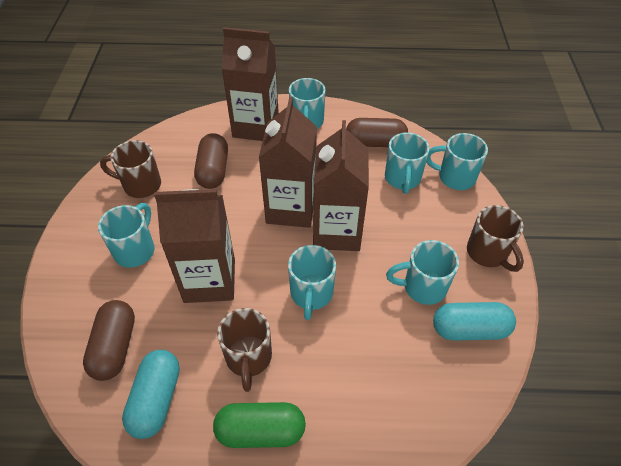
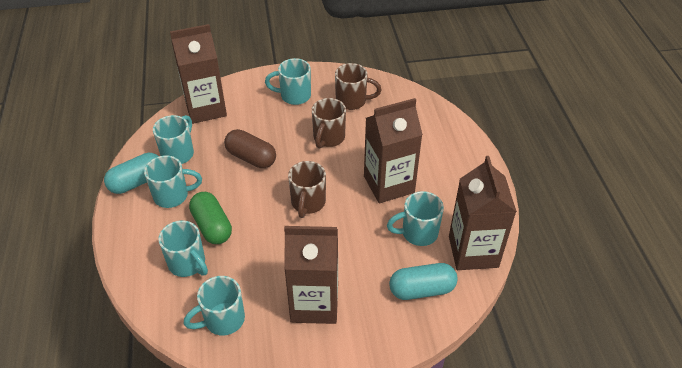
brown capsule: 3 -> 1

